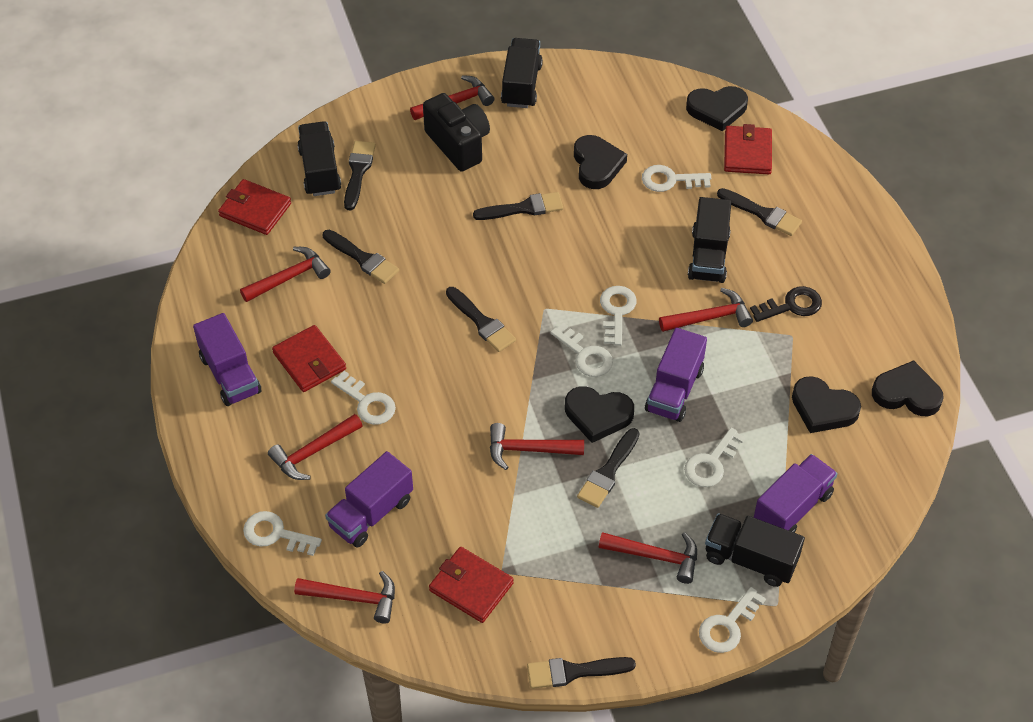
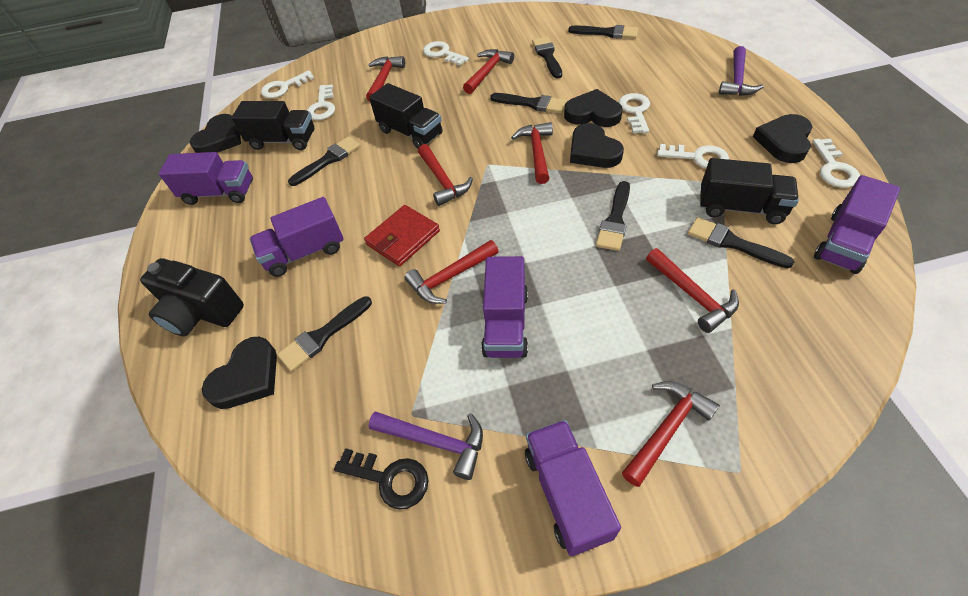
black truck: 4 -> 3
purple hammer: 0 -> 2
purple truck: 4 -> 5
red wallet: 4 -> 1
white key: 7 -> 6

